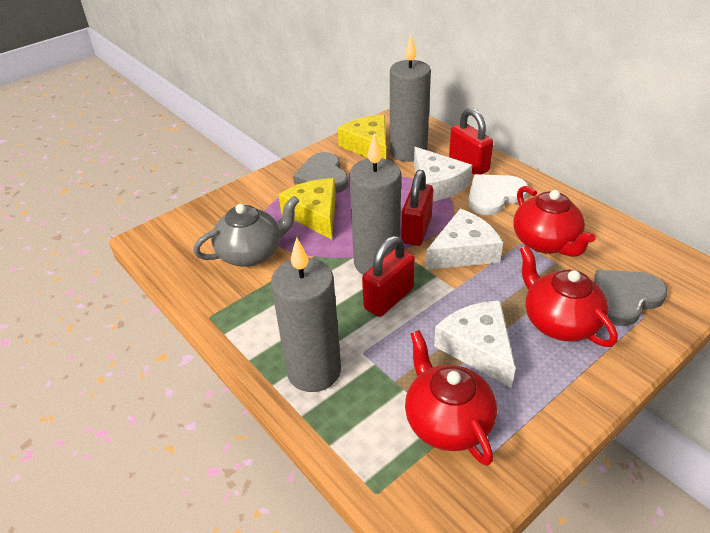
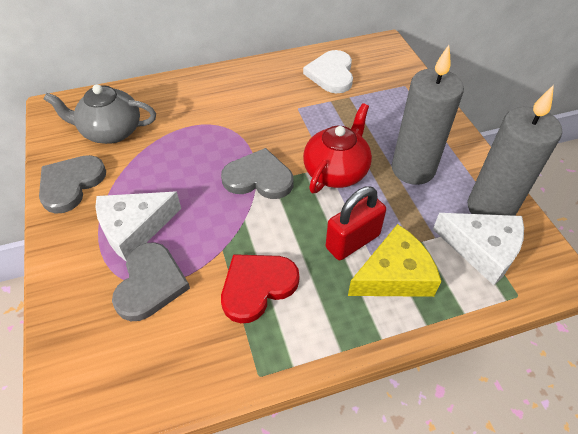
grey candle: 3 -> 2
grey heart: 2 -> 3
red heart: 0 -> 1
red padlock: 3 -> 1
red teapot: 3 -> 1
white cheese: 3 -> 2
yellow cheese: 2 -> 1

